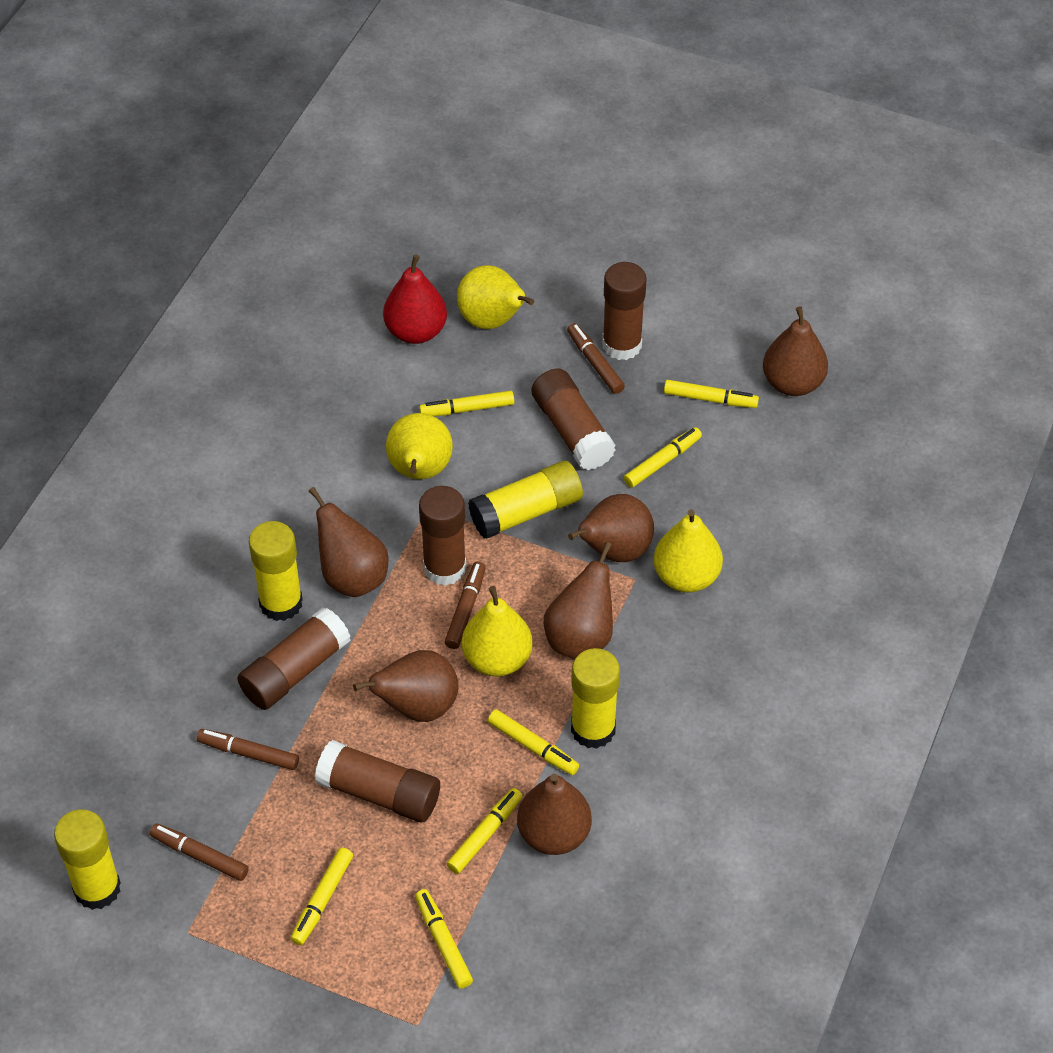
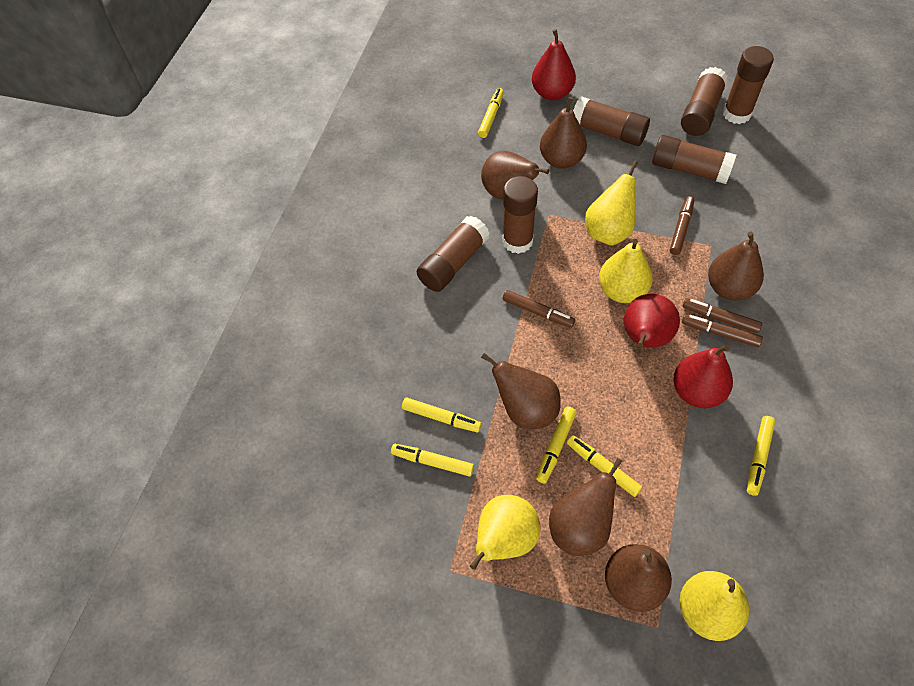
brown glue stick: 5 -> 6
red pear: 1 -> 3
yellow glue stick: 4 -> 0
yellow marker: 7 -> 6

